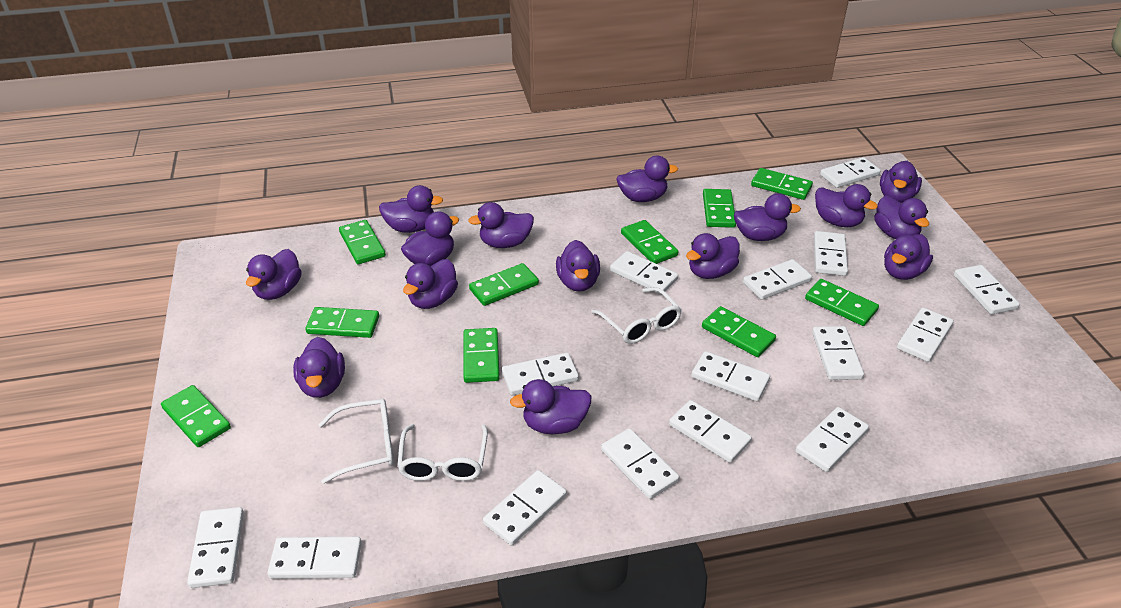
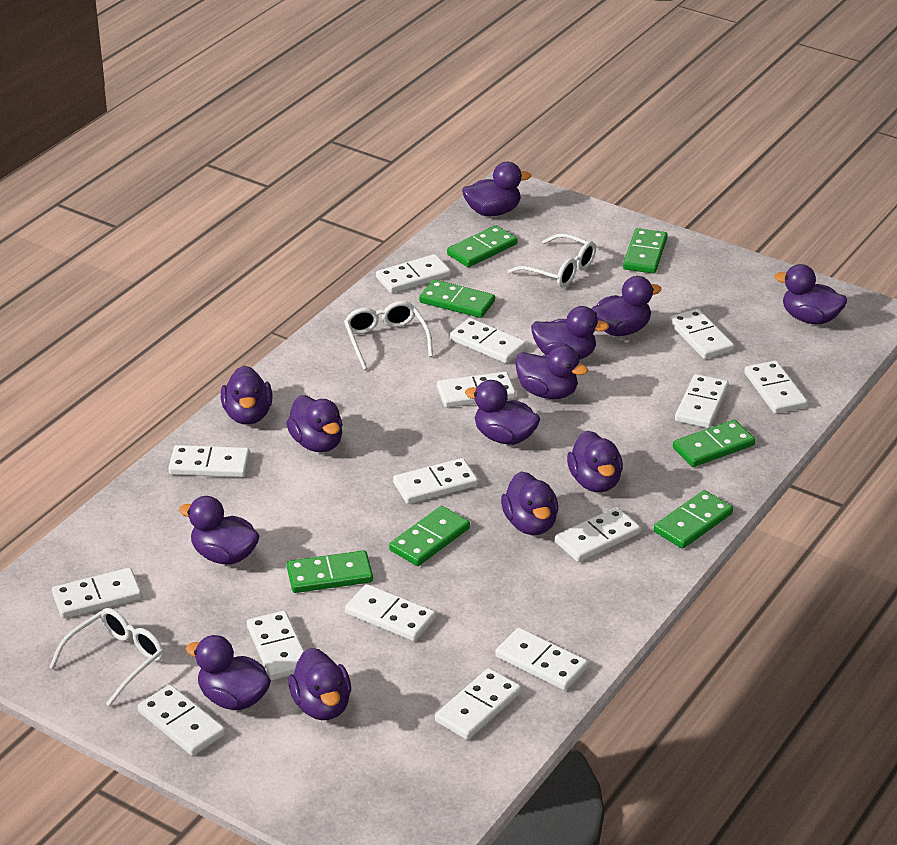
green domino: 10 -> 7
purple duck: 15 -> 13

